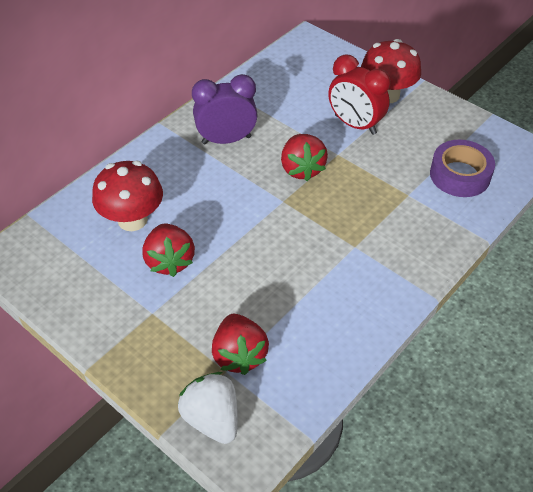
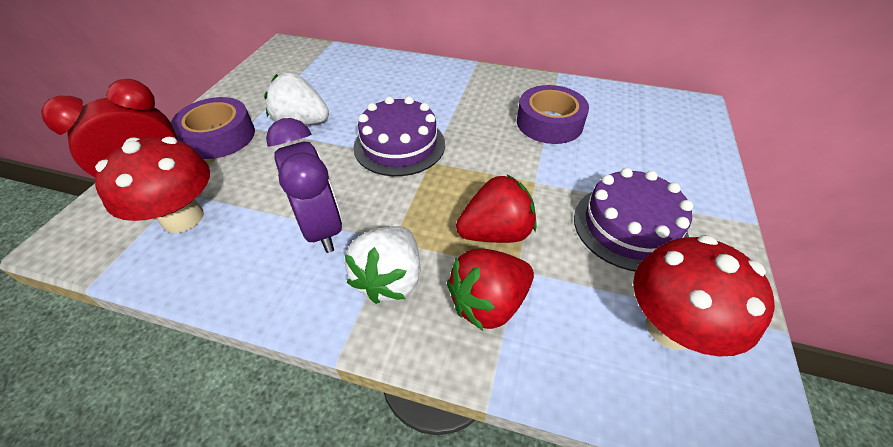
purple cake: 0 -> 2
purple tape: 1 -> 2
red strawberry: 3 -> 2
white strawberry: 1 -> 2

